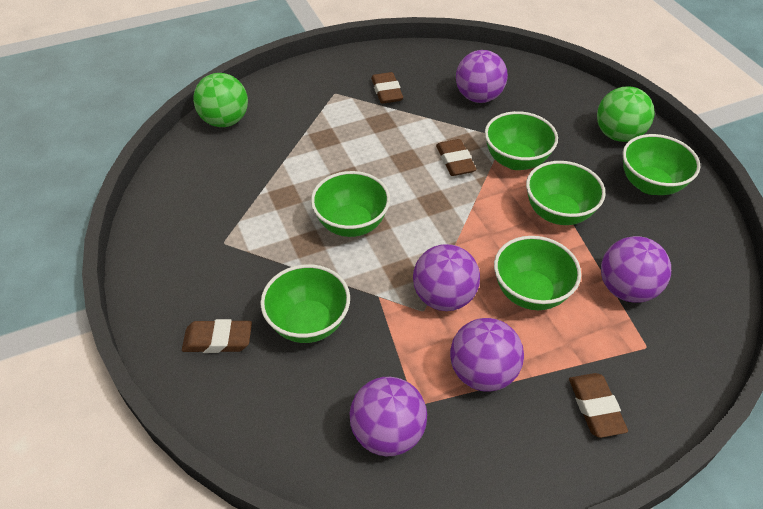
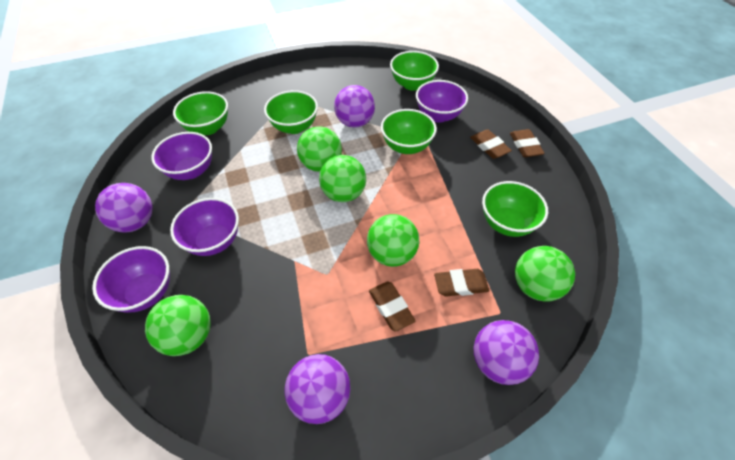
green ball: 2 -> 5
green bowl: 6 -> 5
purple ball: 5 -> 4
purple bowl: 0 -> 4

